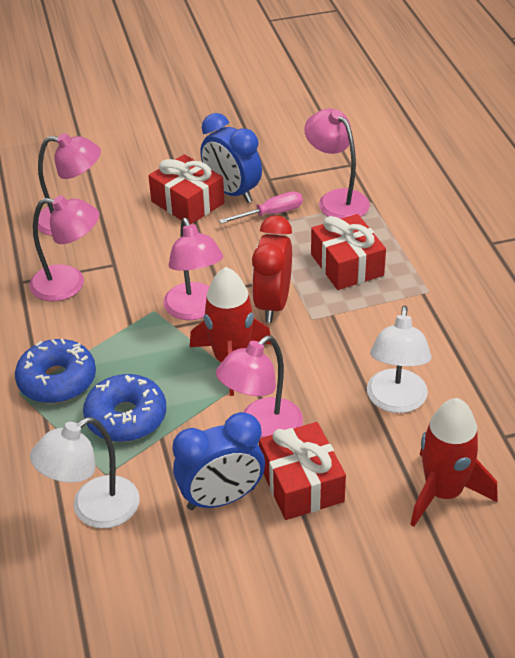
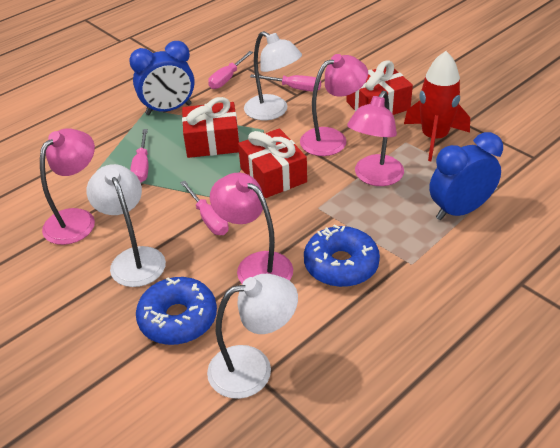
pink lamp: 5 -> 4
pink screwdriver: 1 -> 4
red clock: 1 -> 0
red rocket: 2 -> 1
white lamp: 2 -> 3

